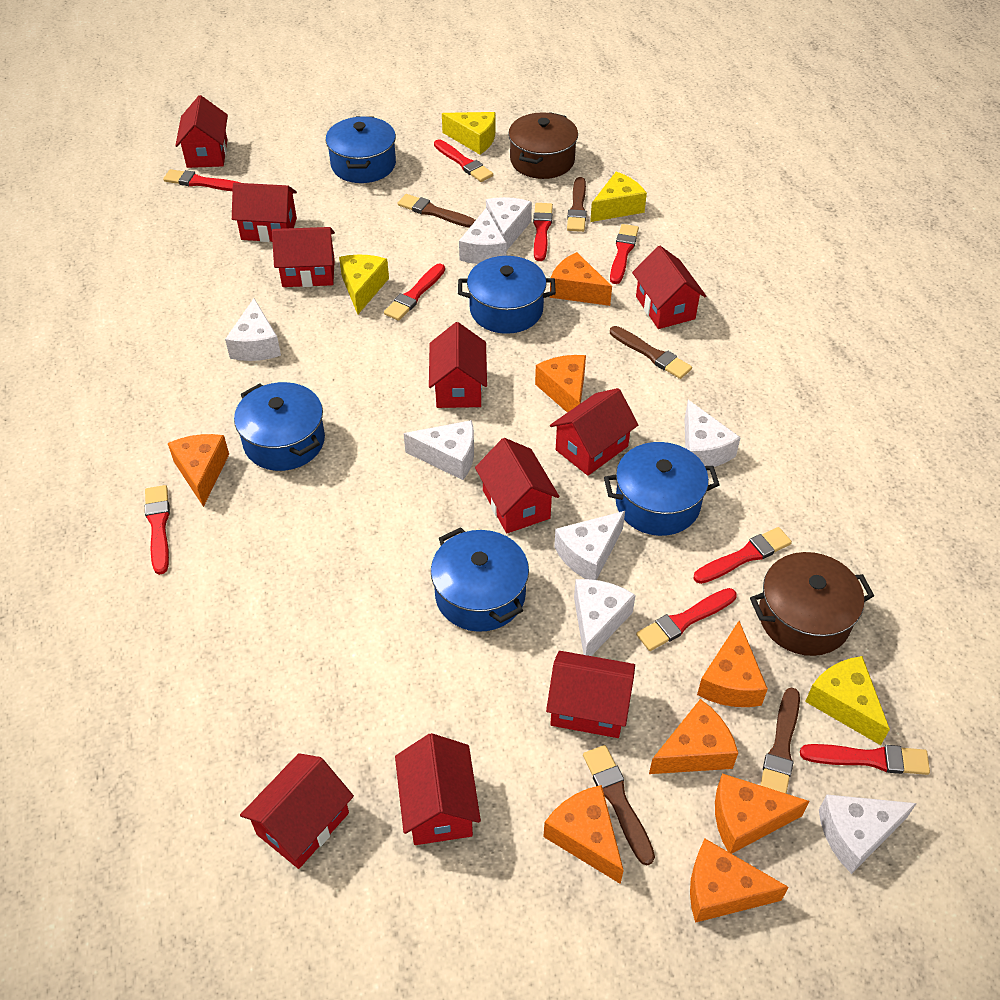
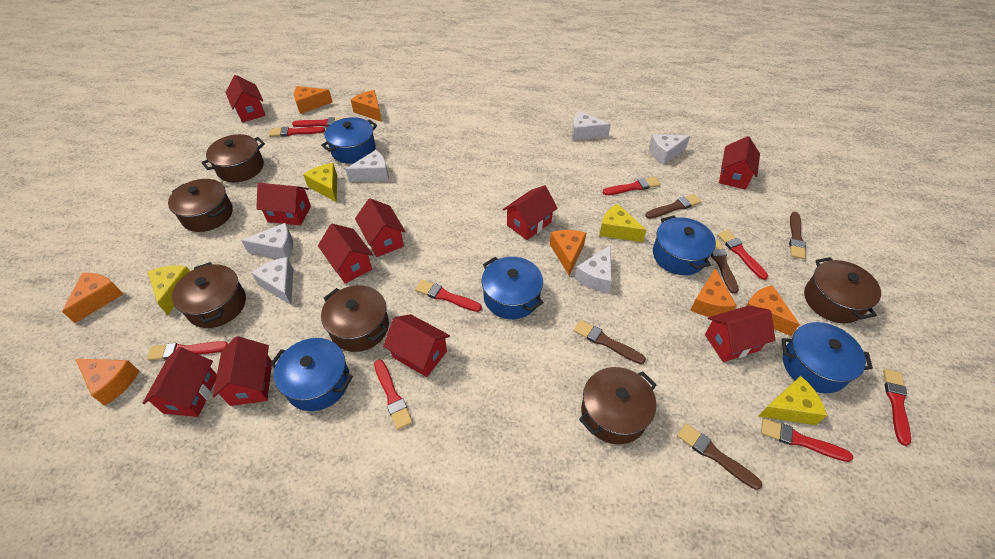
brown pot: 2 -> 6
orange cheese: 8 -> 7
white cheese: 8 -> 6

